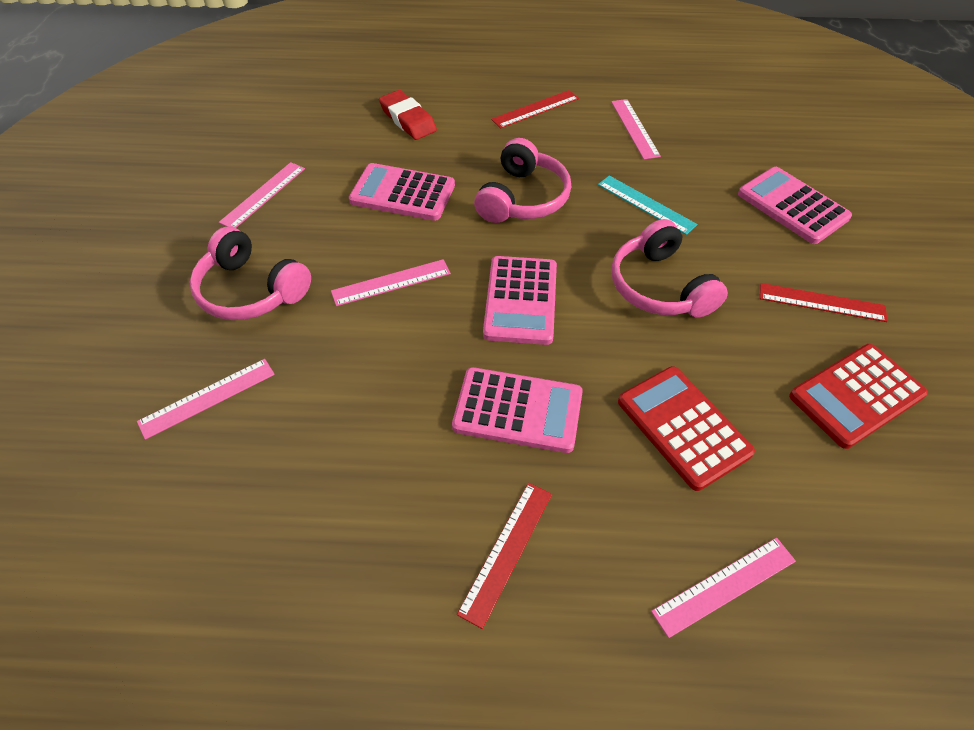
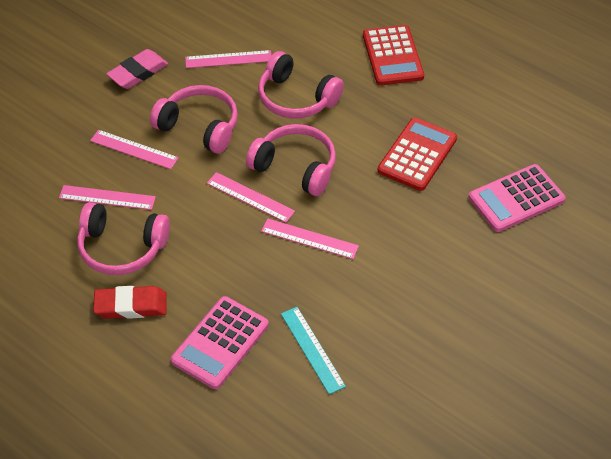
pink calculator: 4 -> 2
pink eraser: 0 -> 1
pink headphones: 3 -> 4
red ruler: 3 -> 0

